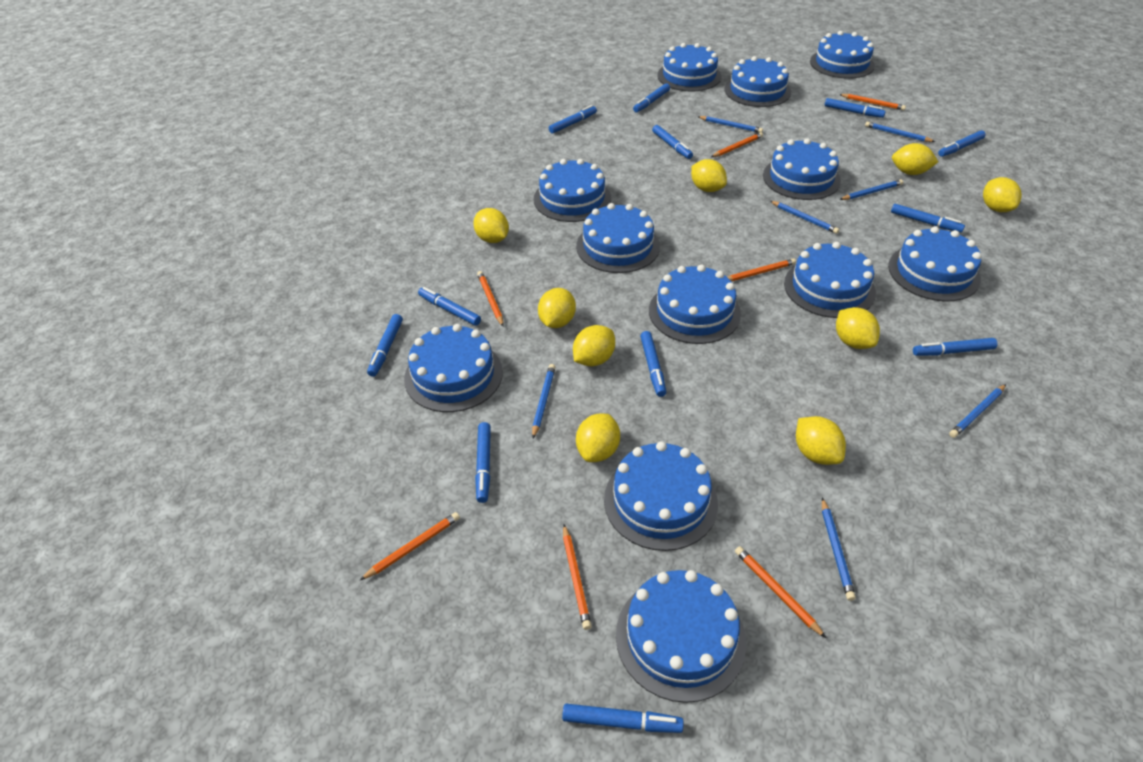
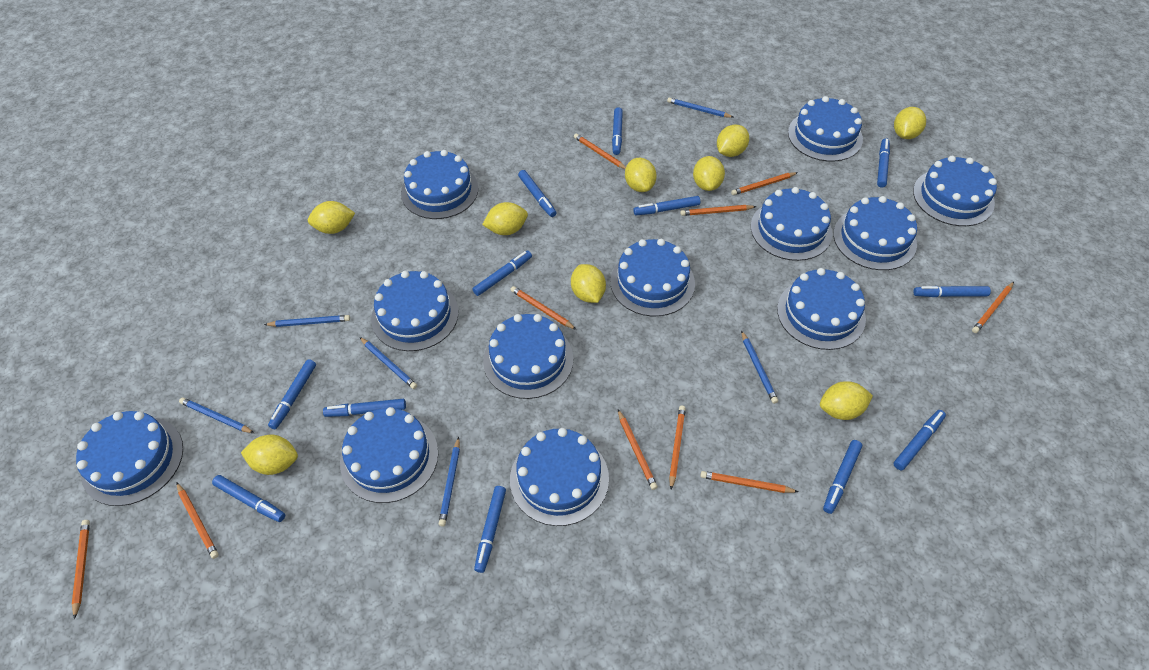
blue pencil: 7 -> 6
orange pencil: 7 -> 10

